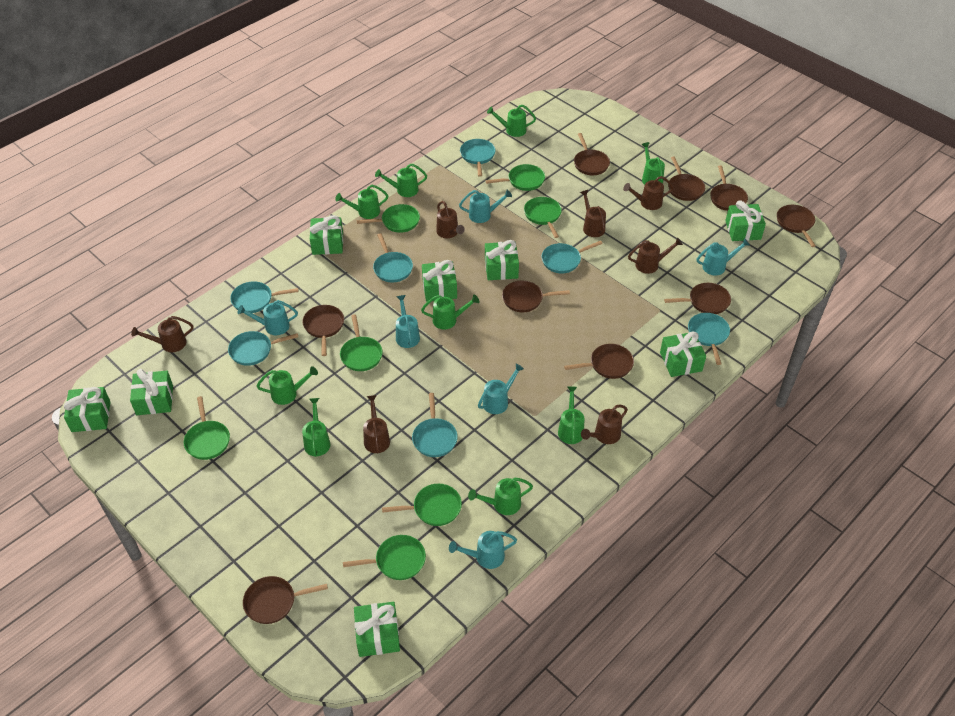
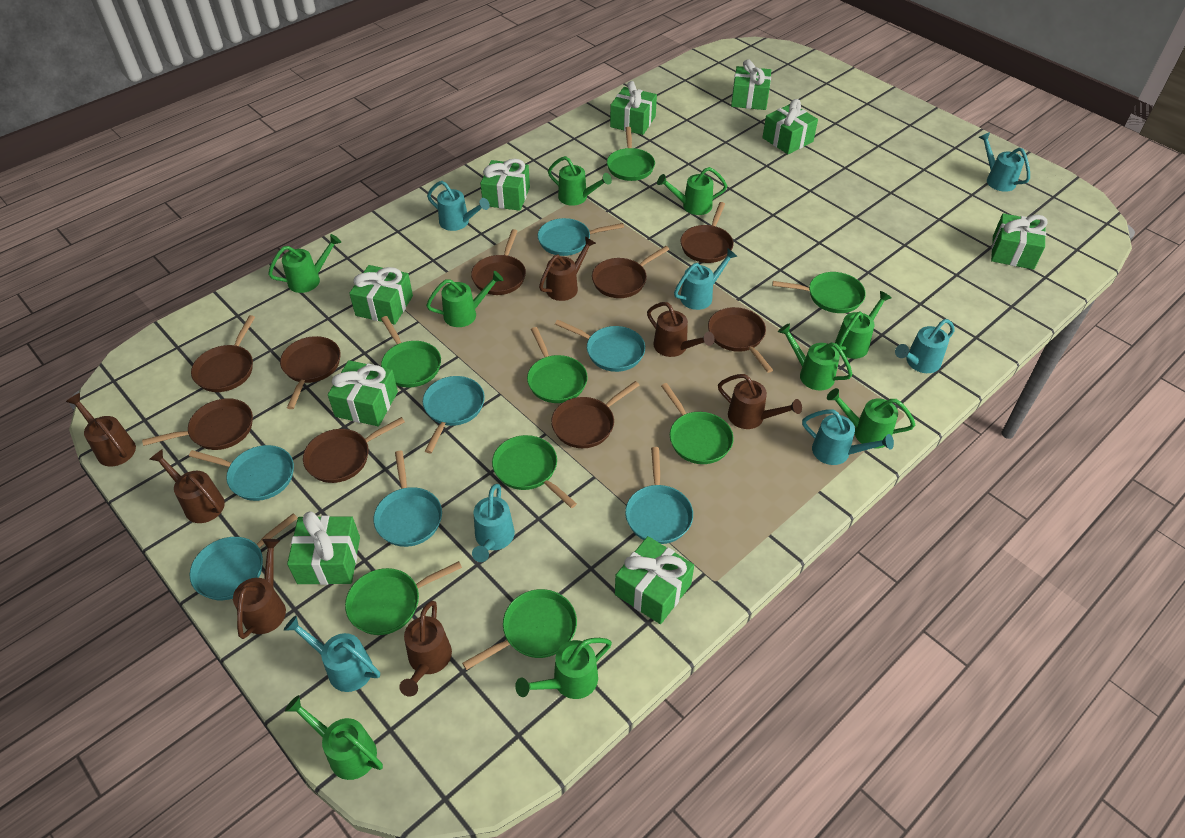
green gift: 8 -> 9
green pan: 7 -> 8
turquoise watering can: 6 -> 7

